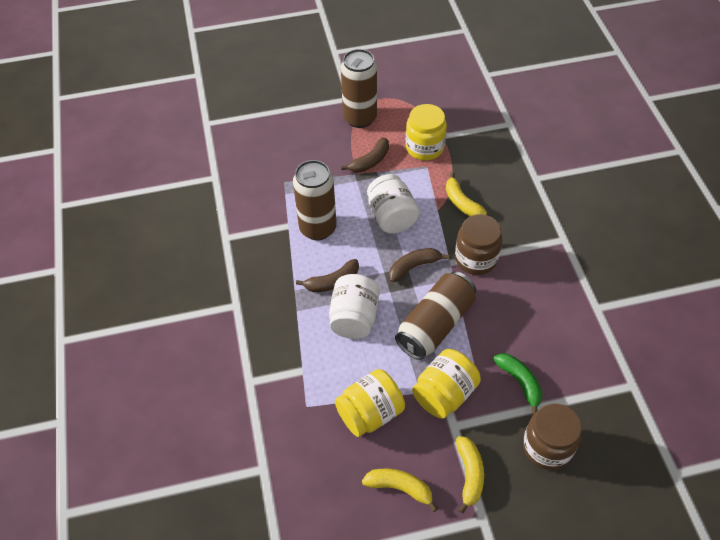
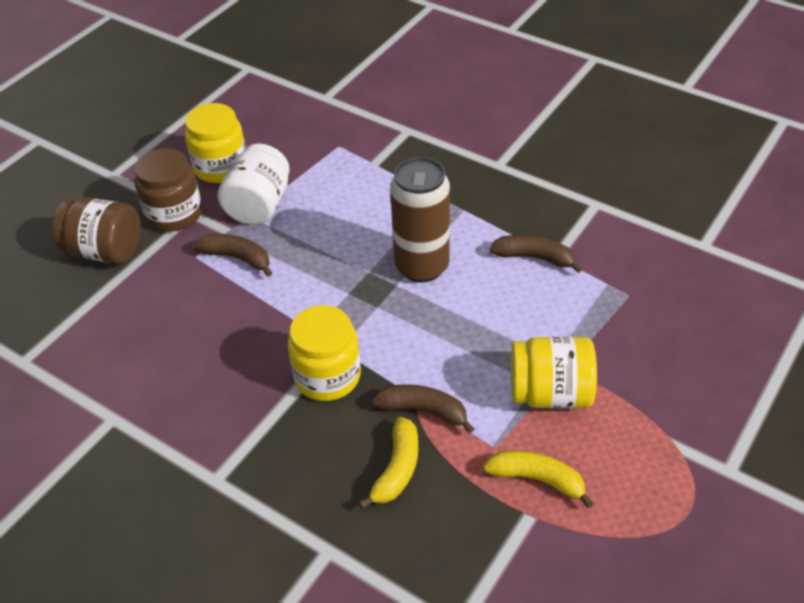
brown can: 3 -> 1
green banana: 1 -> 0
white jar: 2 -> 1
yellow banana: 3 -> 2

